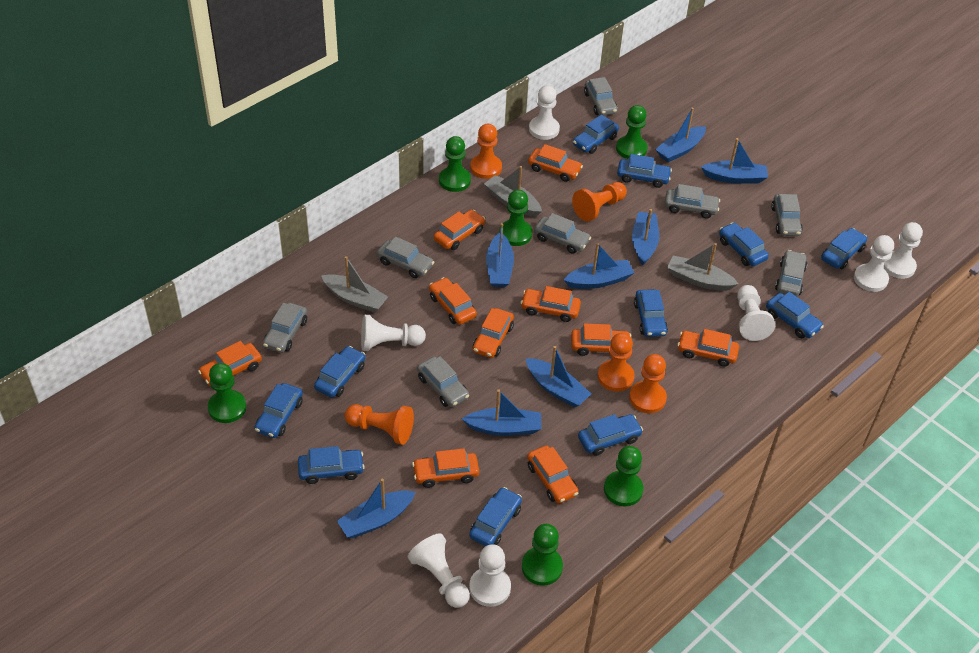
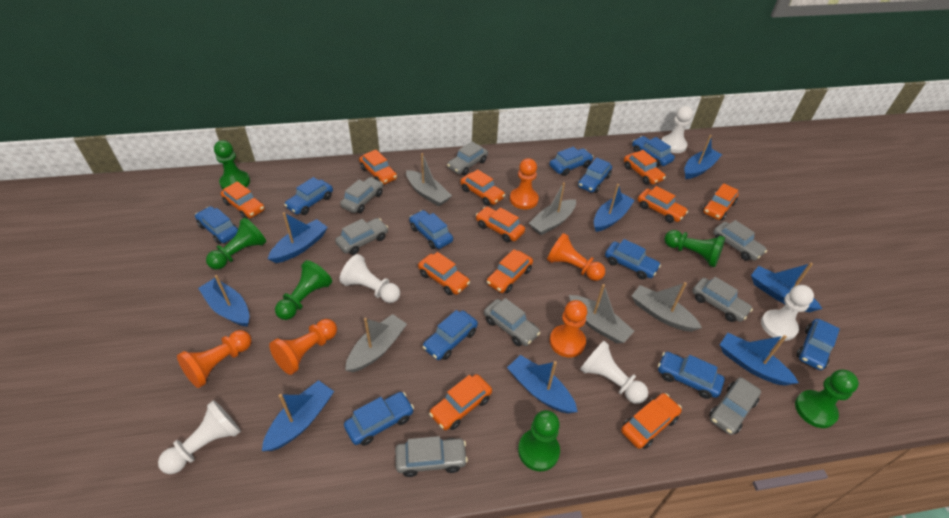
grey boat: 3 -> 5
orange car: 10 -> 11
white pawn: 7 -> 5

